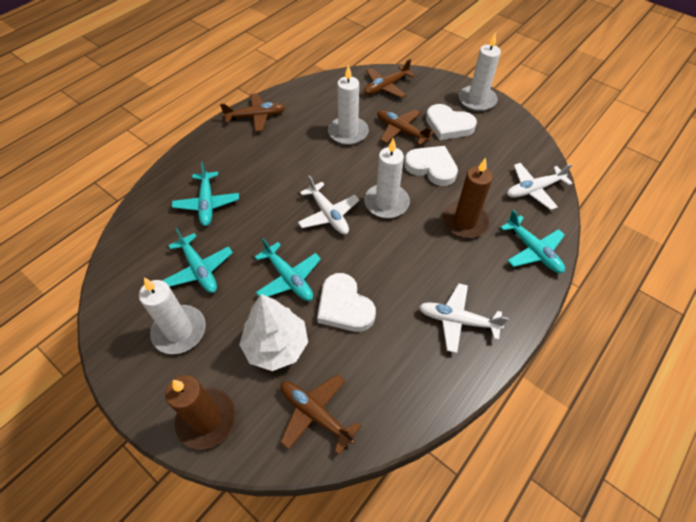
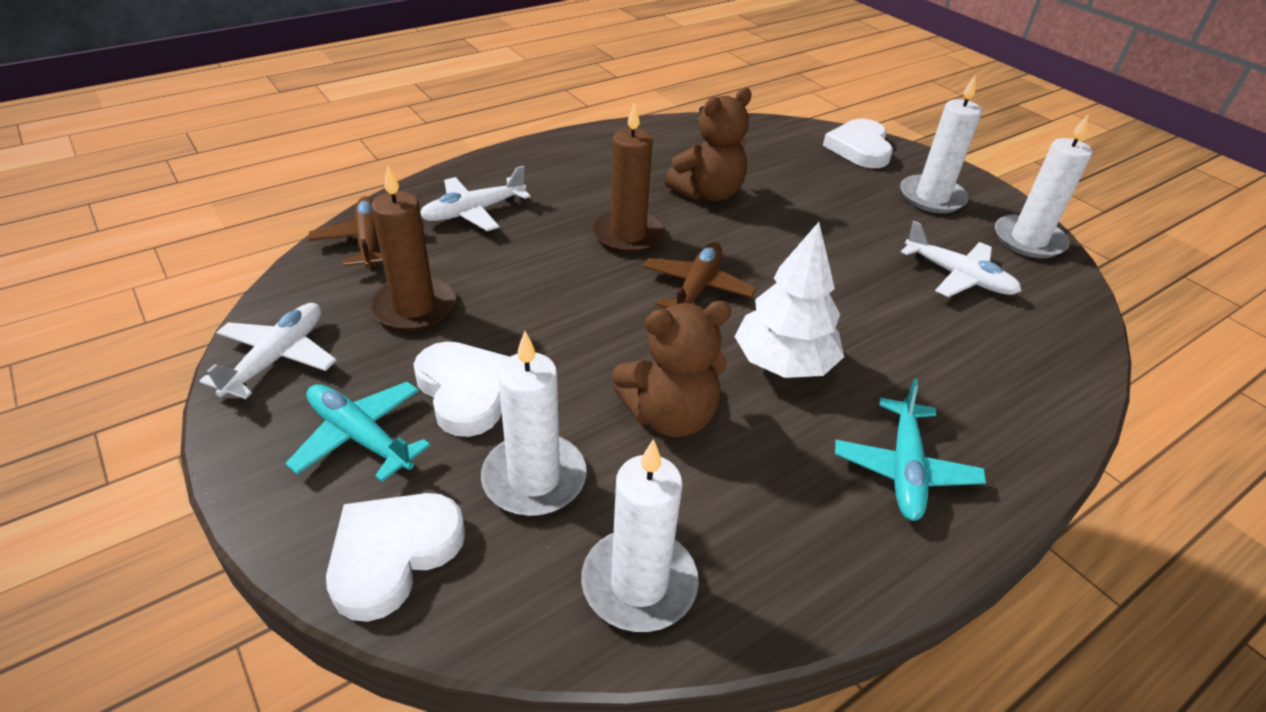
brown plane: 4 -> 2
brown teddy bear: 0 -> 2
turquoise plane: 4 -> 2

